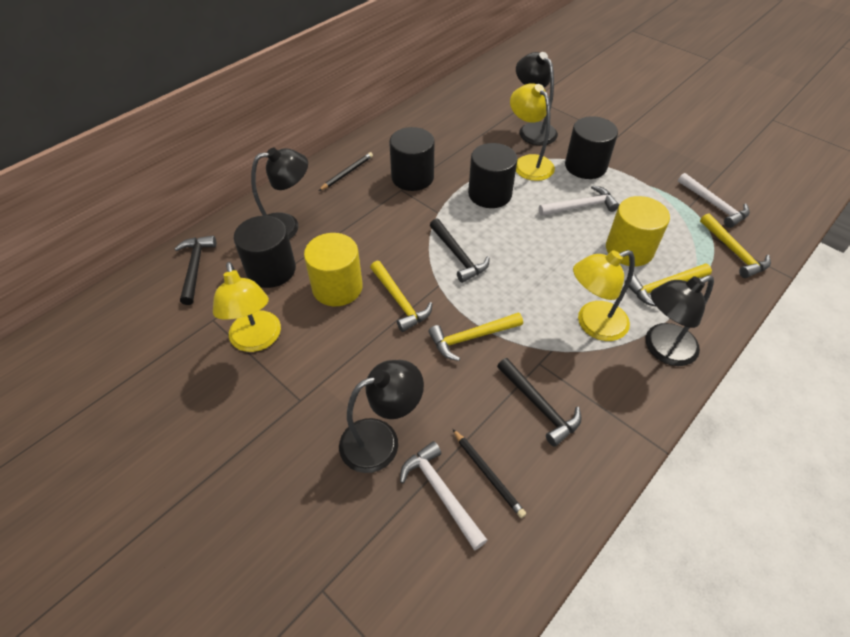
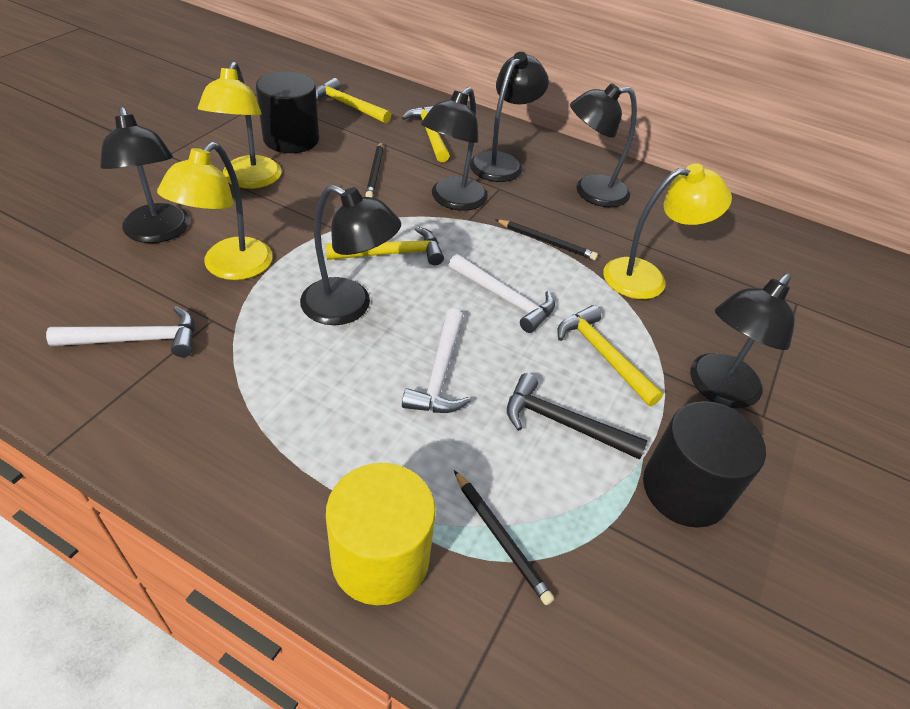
black cylinder: 4 -> 2
black hammer: 3 -> 1
black lamp: 4 -> 6
black pencil: 2 -> 3
yellow cylinder: 2 -> 1

